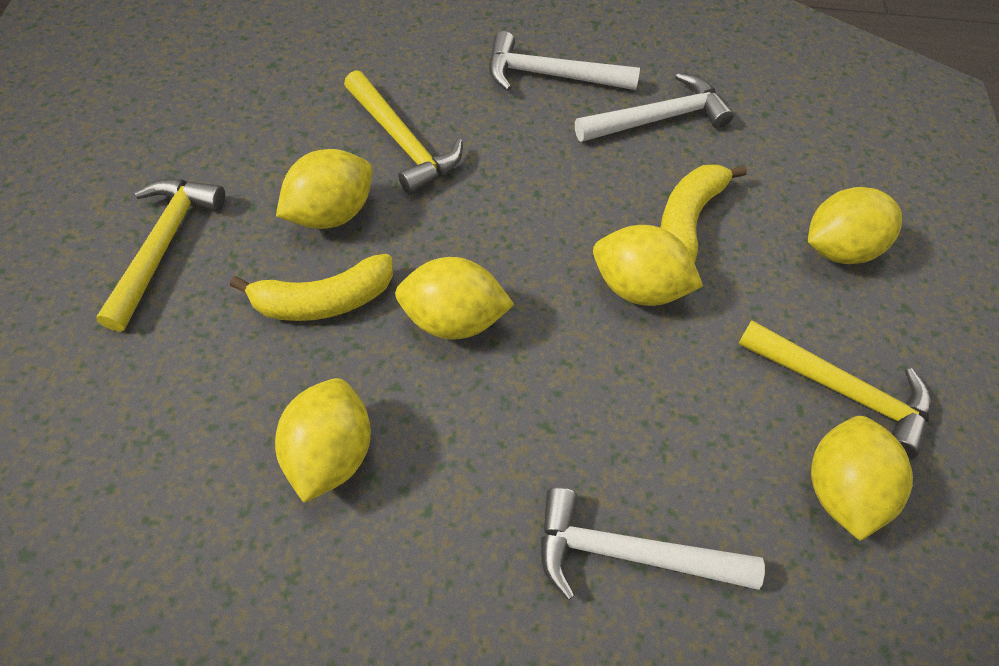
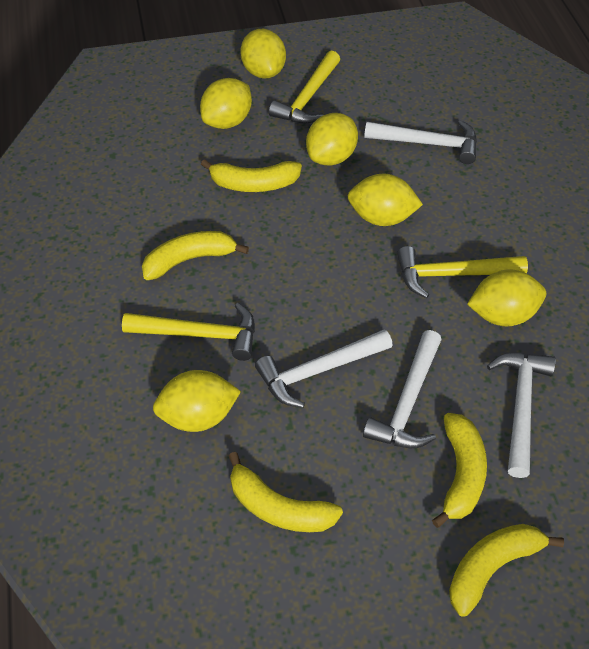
white hammer: 3 -> 4
yellow banana: 2 -> 5

